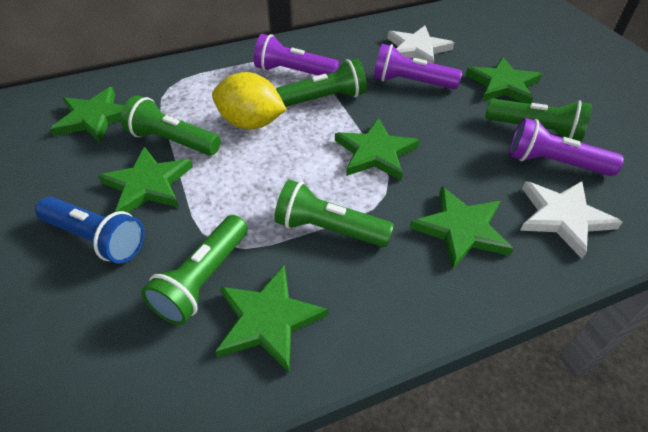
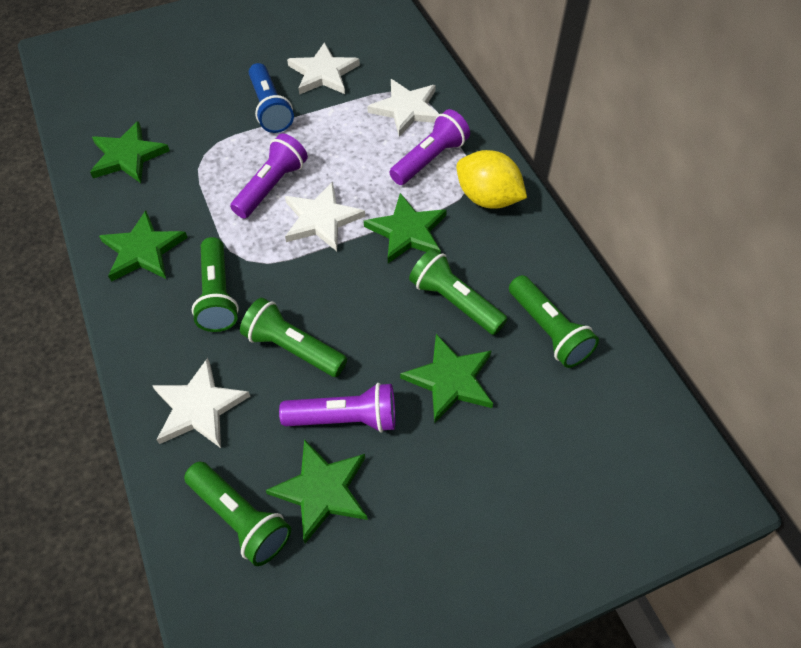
green star: 6 -> 5
white star: 2 -> 4

